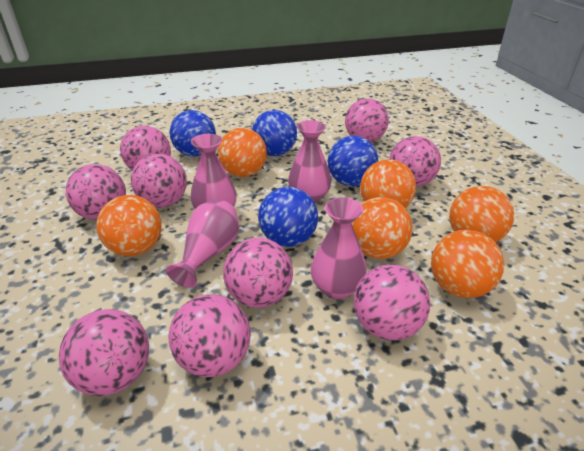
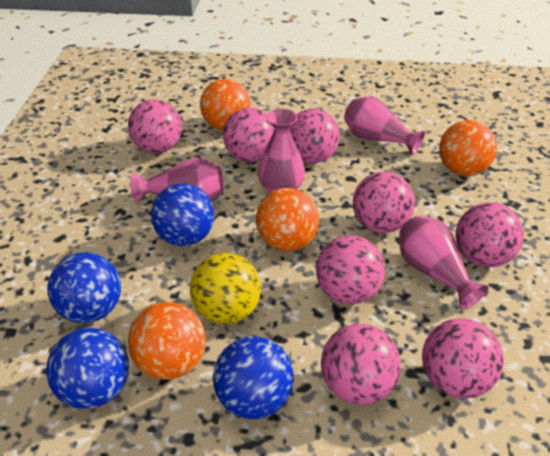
orange ball: 6 -> 4
pink ball: 9 -> 8
yellow ball: 0 -> 1

